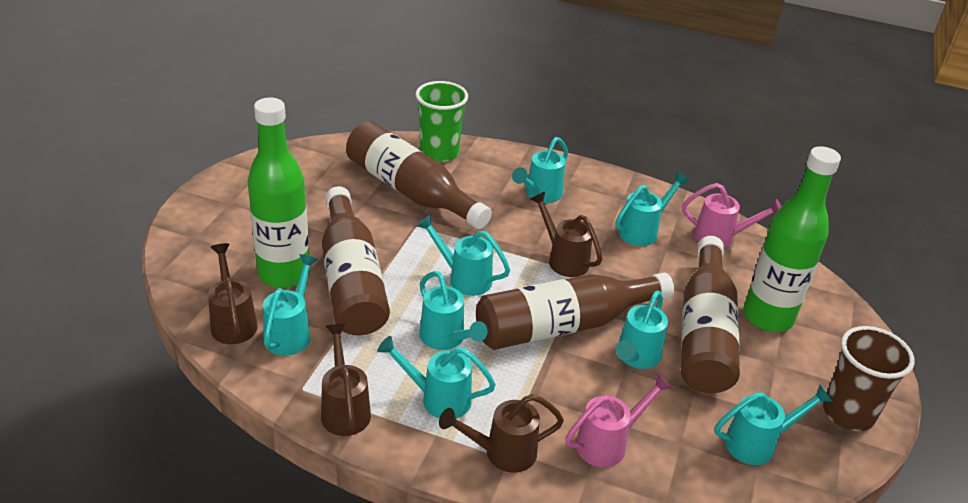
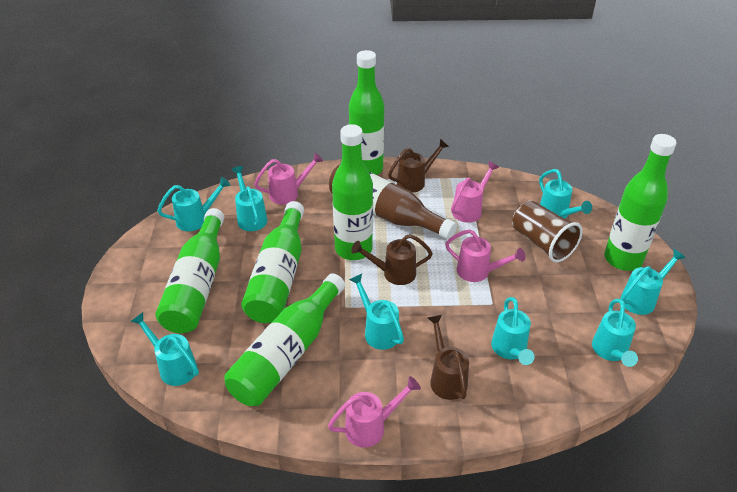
brown bottle: 4 -> 1
brown watering can: 4 -> 3
green bottle: 2 -> 6
green cup: 1 -> 0
pink watering can: 2 -> 4

